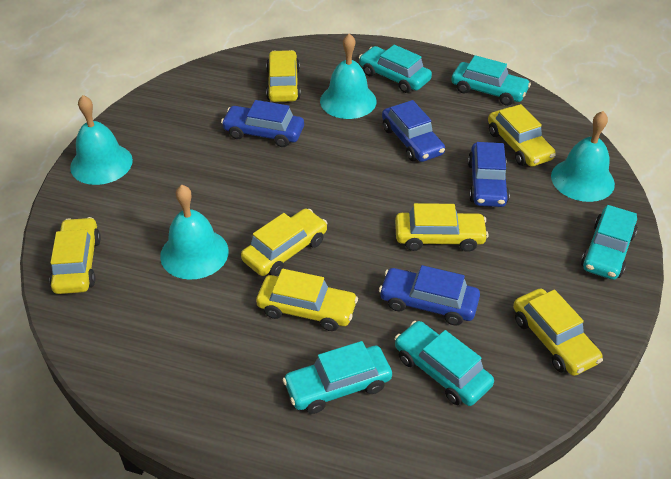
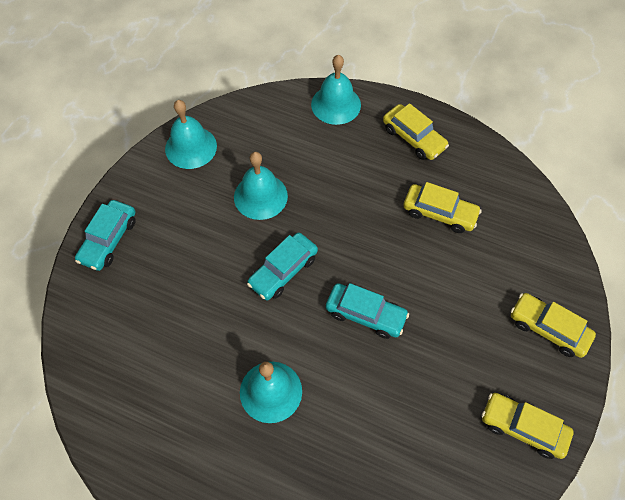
blue car: 4 -> 0
turquoise car: 5 -> 3
yellow car: 7 -> 4

